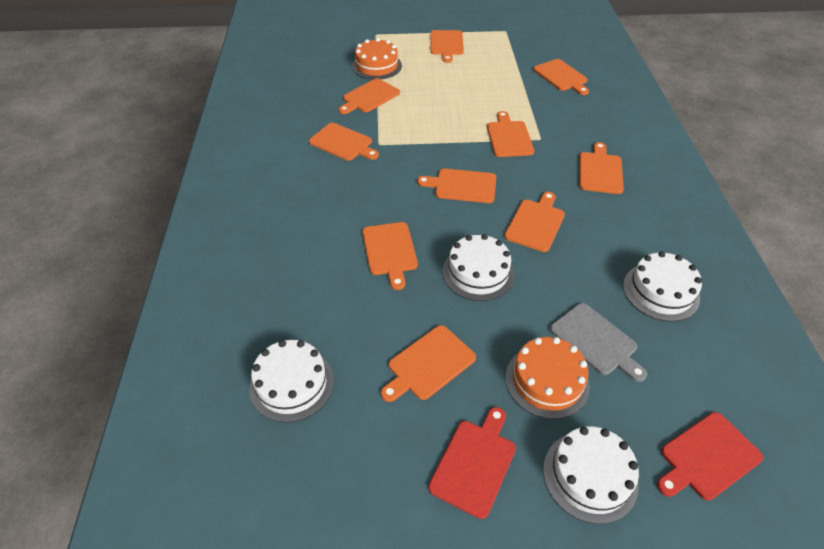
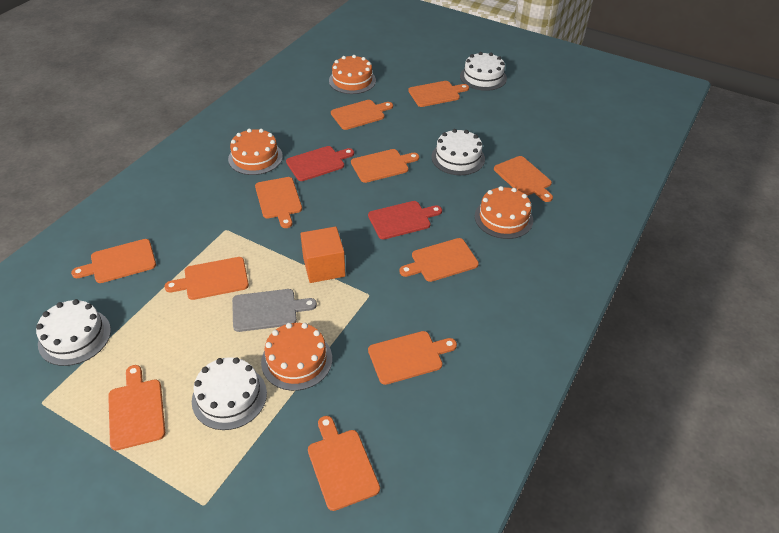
orange cake: 2 -> 4
orange cube: 0 -> 1
orange cutting board: 10 -> 11

